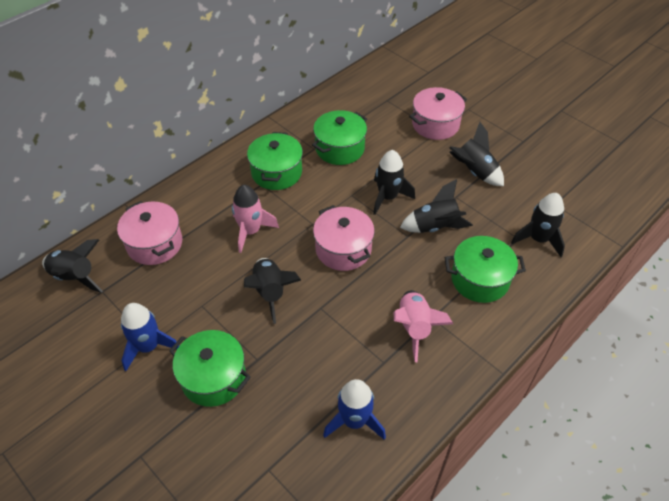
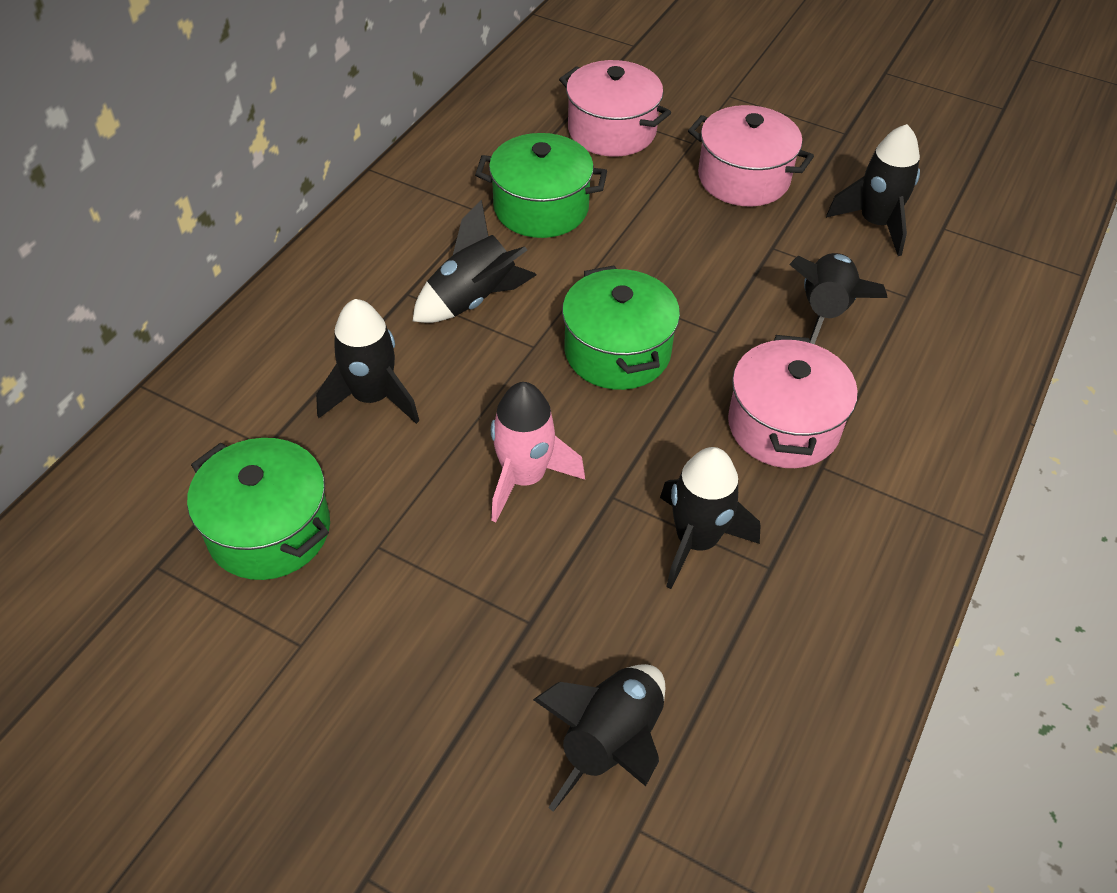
blue rocket: 2 -> 0
green pot: 4 -> 3
pink rocket: 2 -> 1

